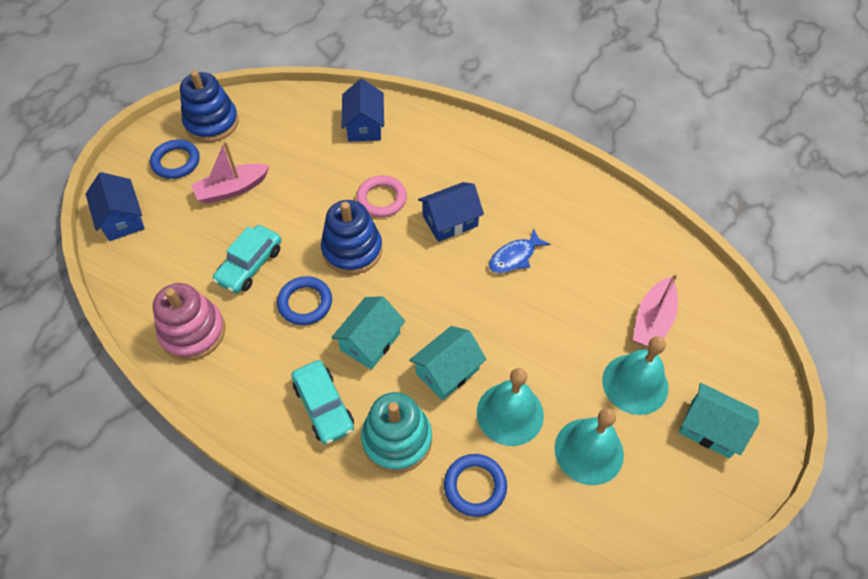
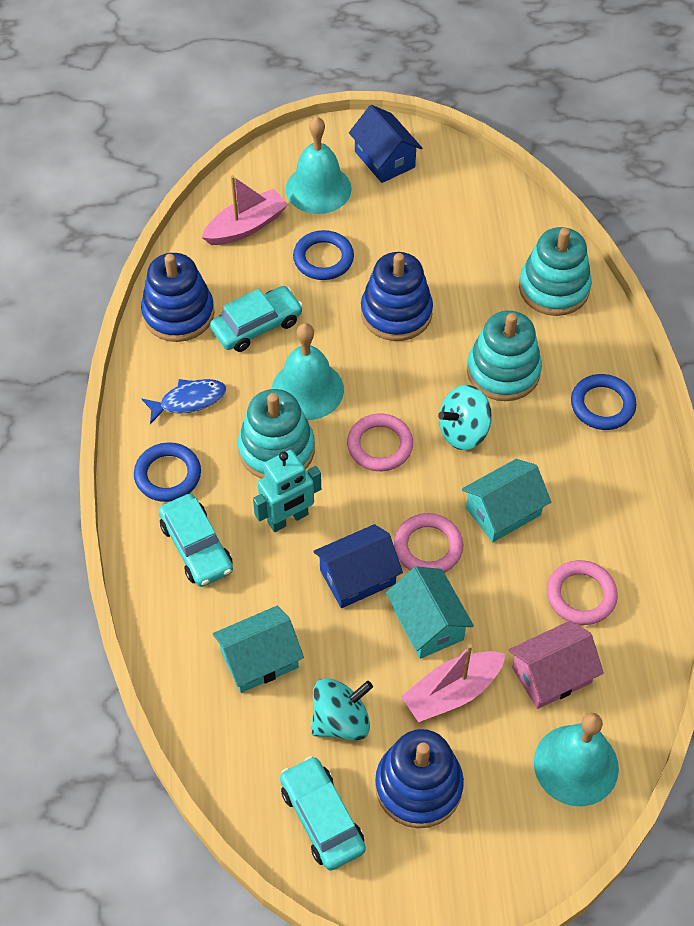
blue house: 3 -> 2
blue stacking toy: 2 -> 3
pink house: 0 -> 1
pink ring: 1 -> 3
pink stacking toy: 1 -> 0
turquoise car: 2 -> 3
turquoise robot: 0 -> 1
turquoise spinning top: 0 -> 2
turquoise stacking toy: 1 -> 3

